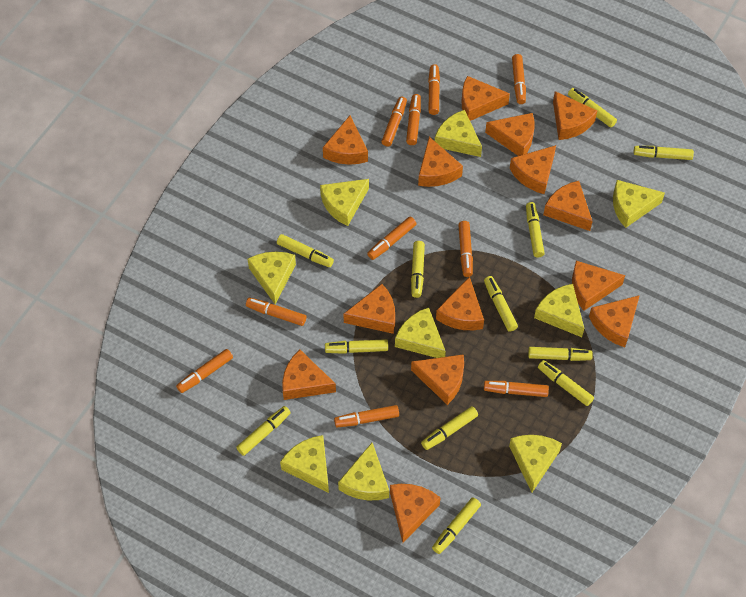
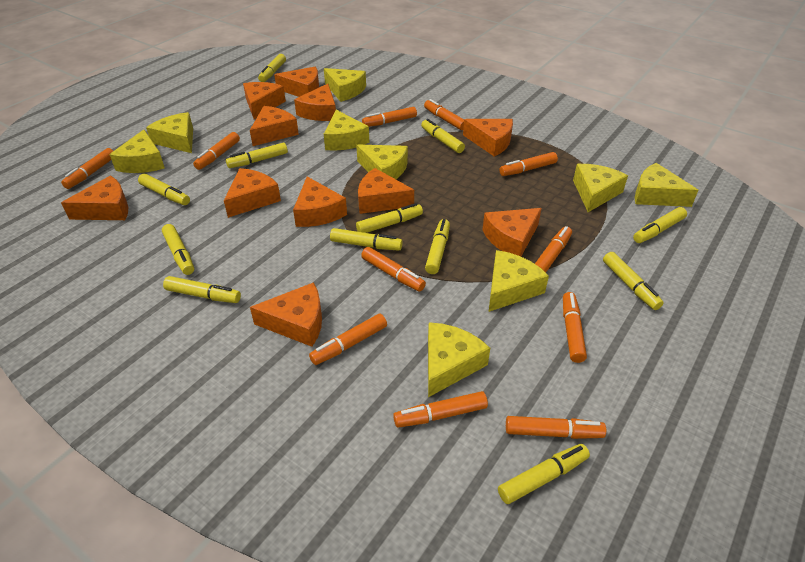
orange cheese: 14 -> 11
orange marker: 10 -> 11

